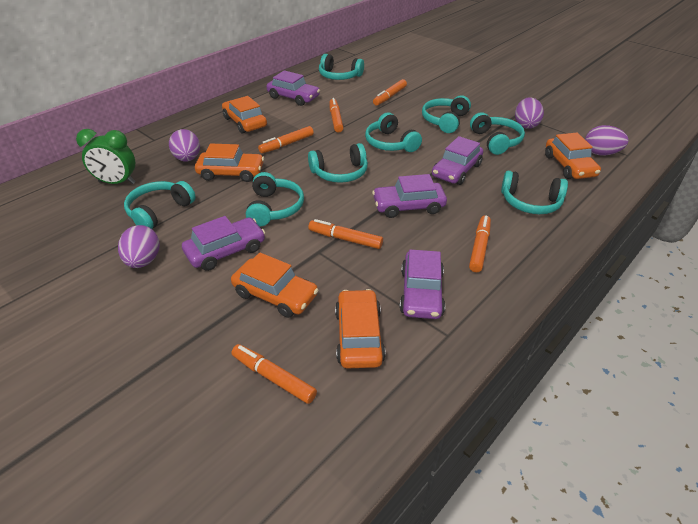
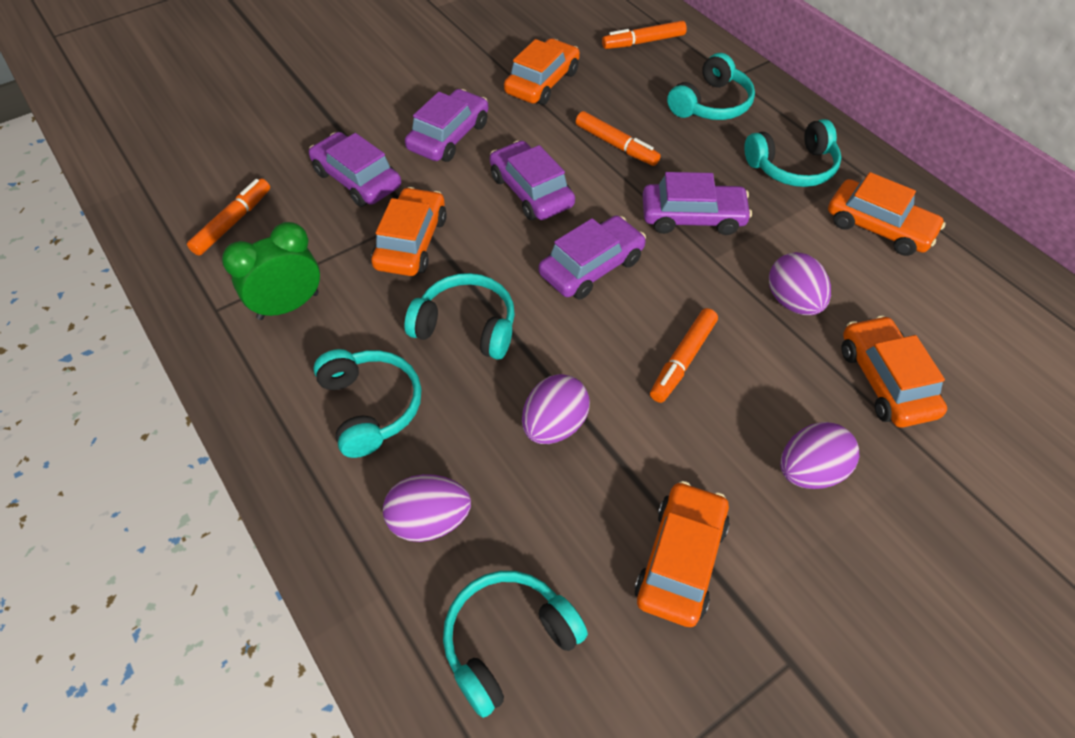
orange marker: 6 -> 4
turquoise headphones: 8 -> 5

